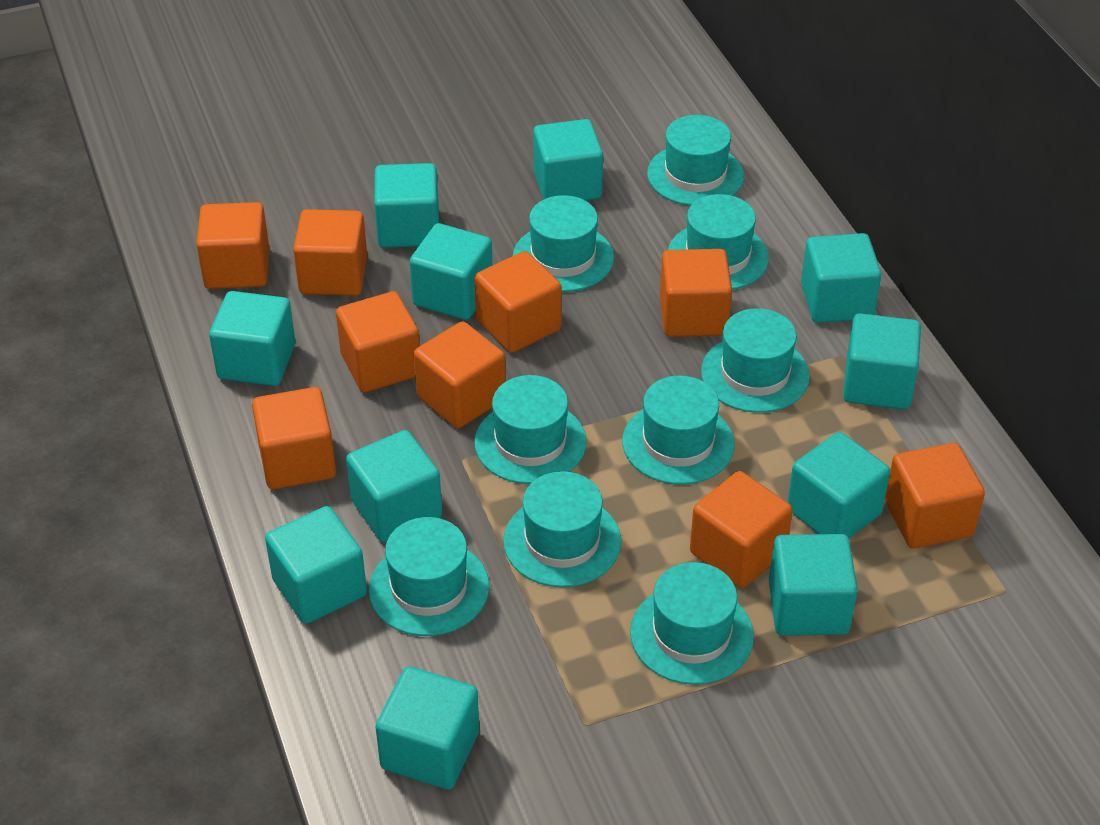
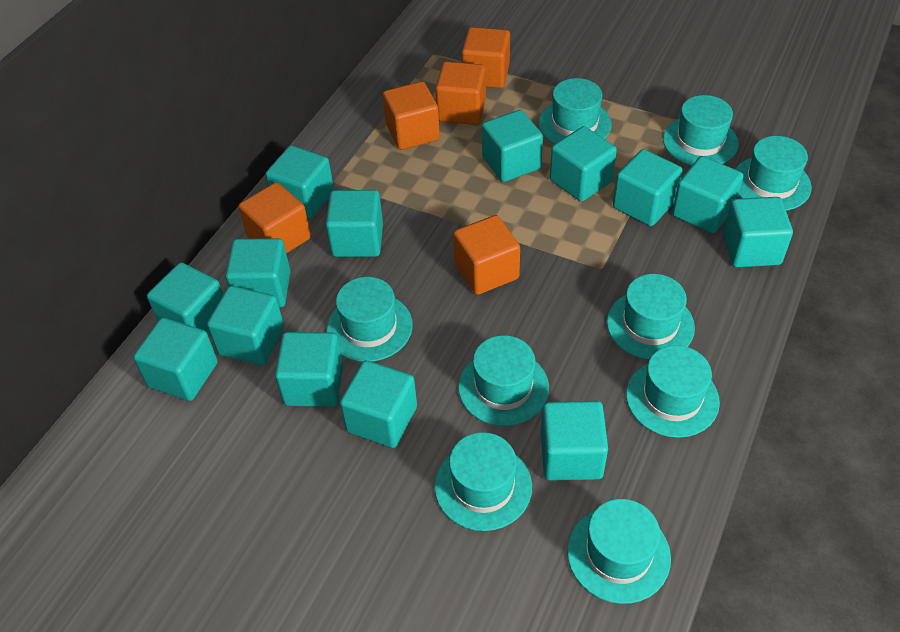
orange cube: 9 -> 5
turquoise cube: 11 -> 14

